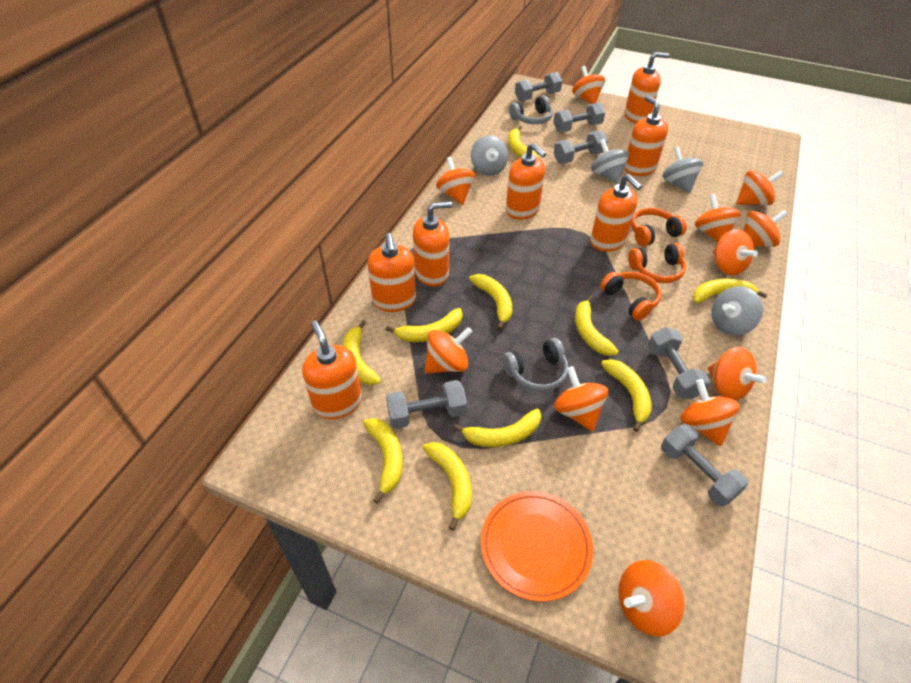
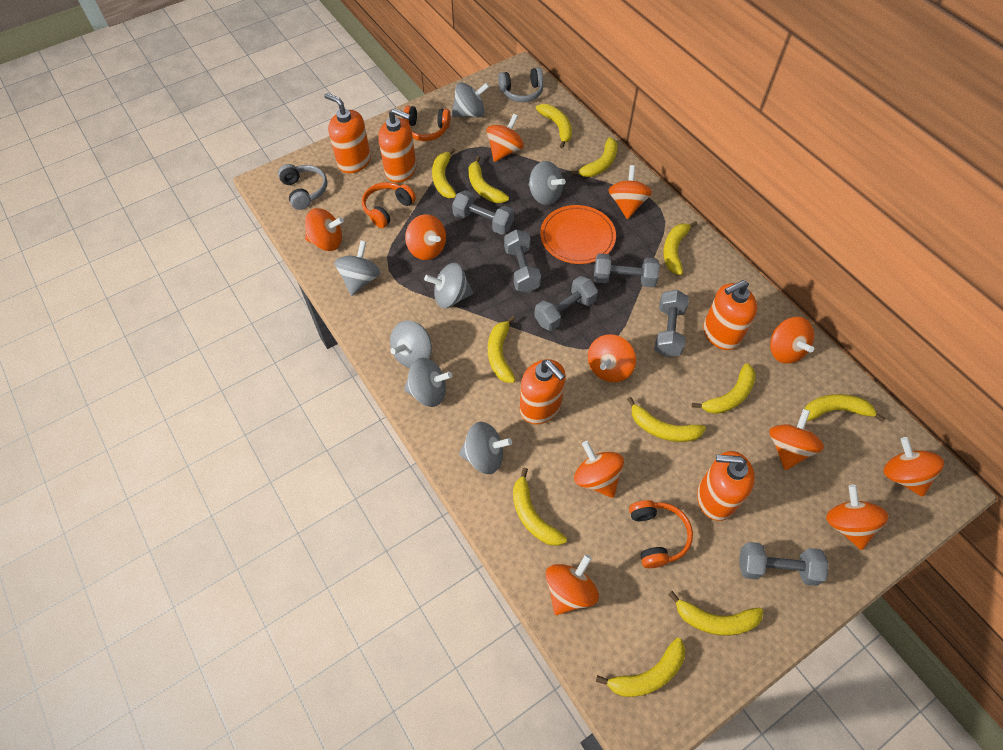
grey spinning top: 4 -> 7
orange soap dispenser: 7 -> 5
yellow banana: 10 -> 12

